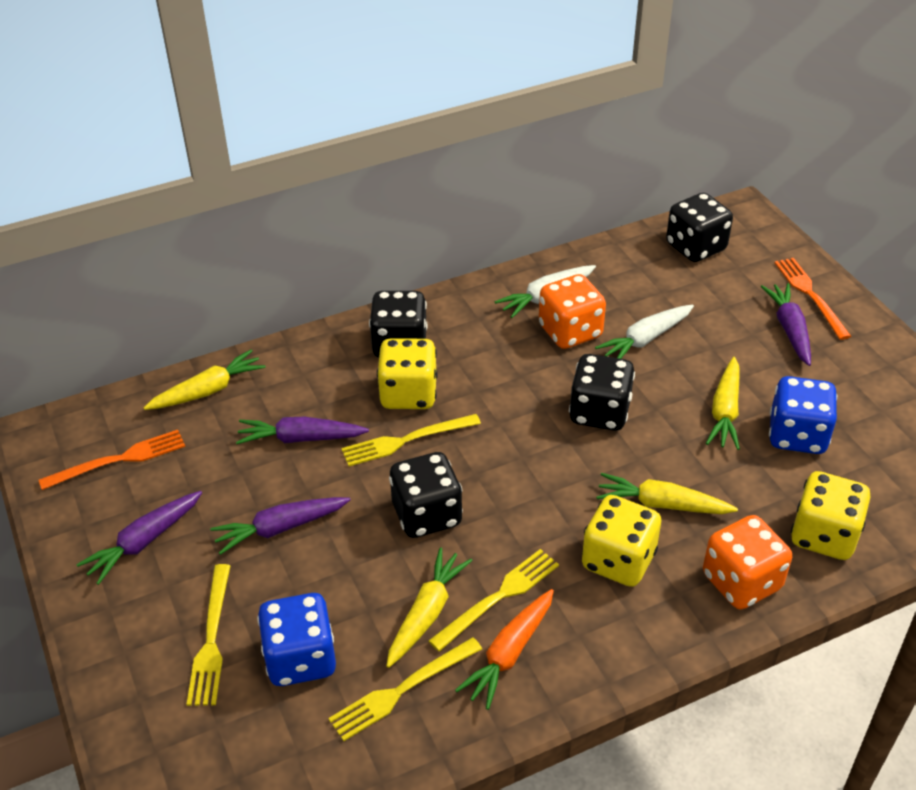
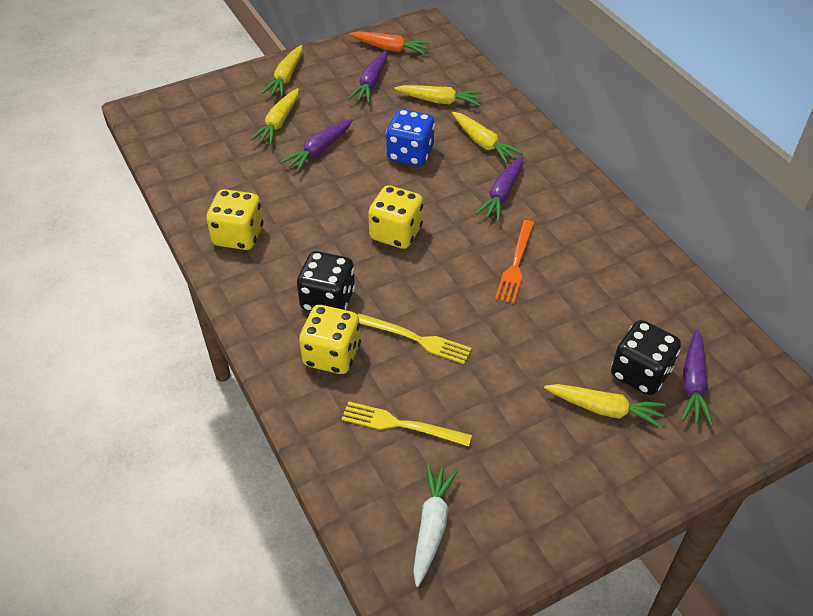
black dice: 4 -> 2
blue dice: 2 -> 1
orange dice: 2 -> 0
orange fork: 2 -> 1
white carrot: 2 -> 1
yellow carrot: 4 -> 5
yellow fork: 4 -> 2

